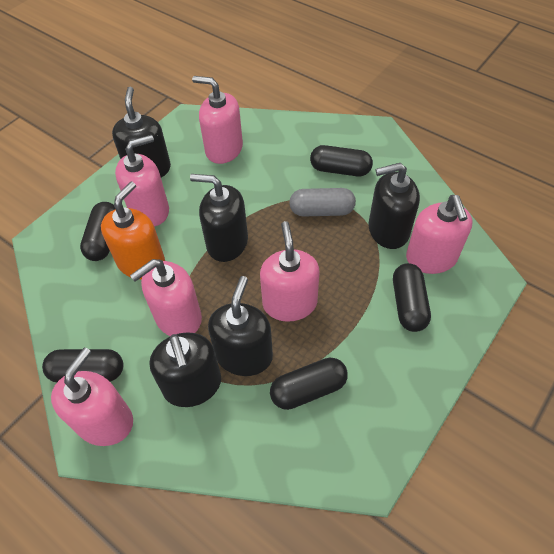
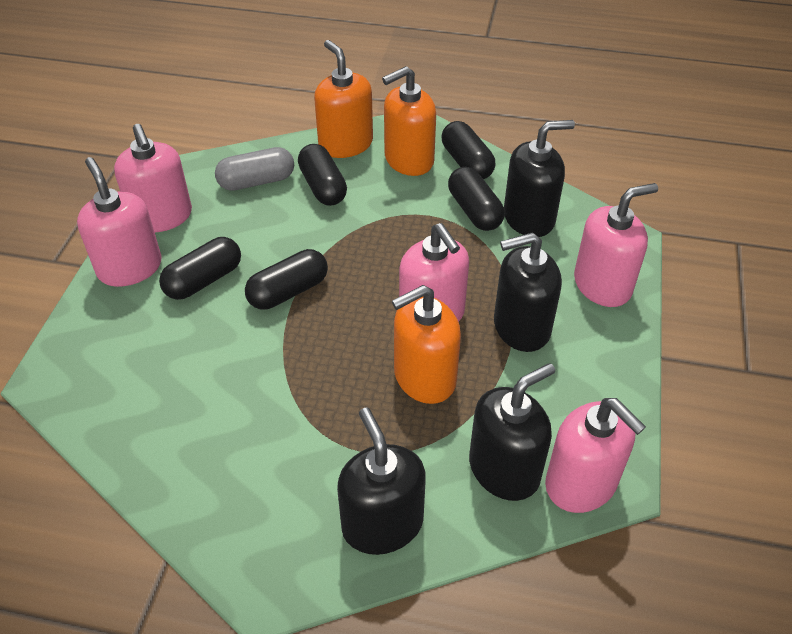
black soap dispenser: 5 -> 4
orange soap dispenser: 1 -> 3
pink soap dispenser: 6 -> 5

